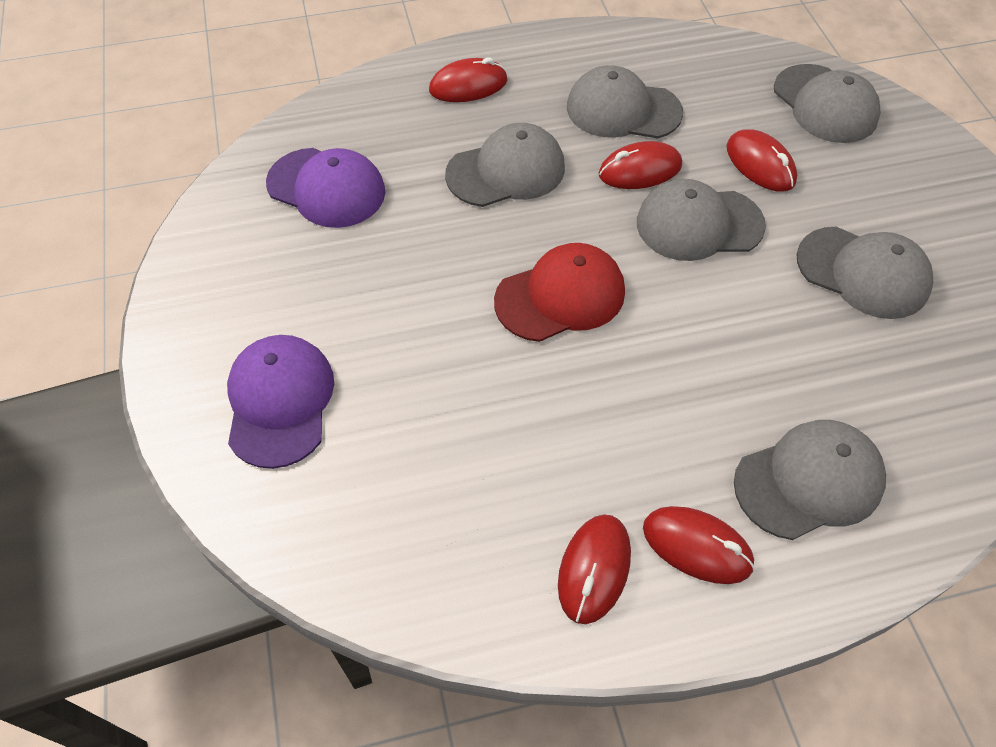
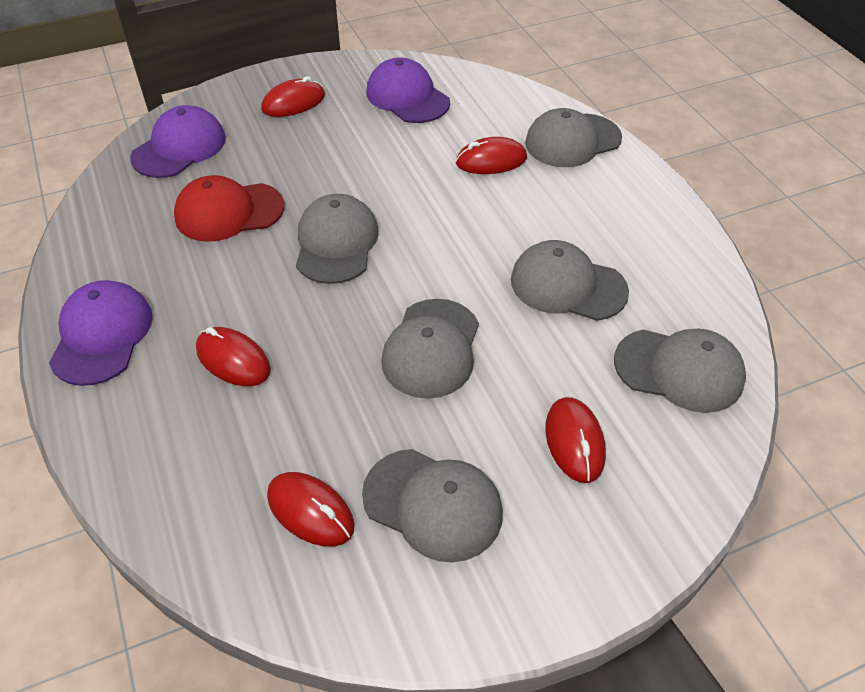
purple cap: 2 -> 3

